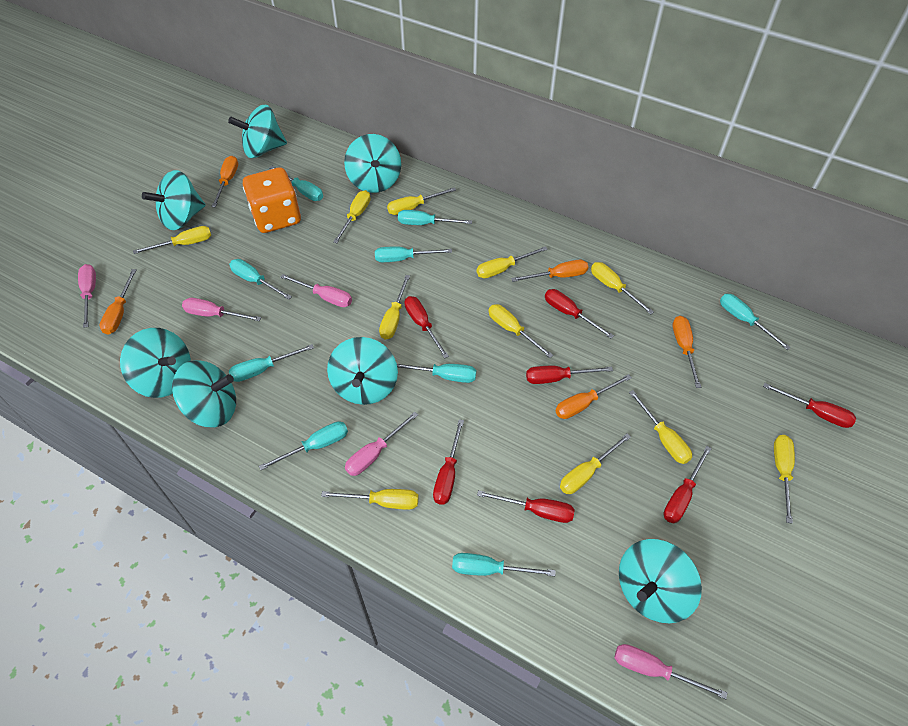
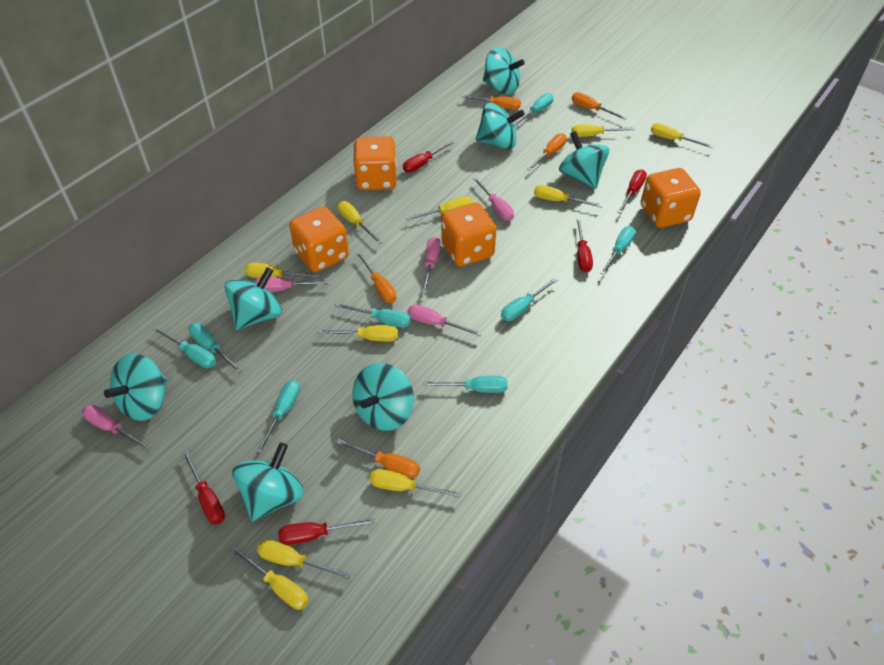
orange dice: 1 -> 4
red screwdriver: 7 -> 5
turquoise screwdriver: 9 -> 8
yellow screwdriver: 11 -> 10

